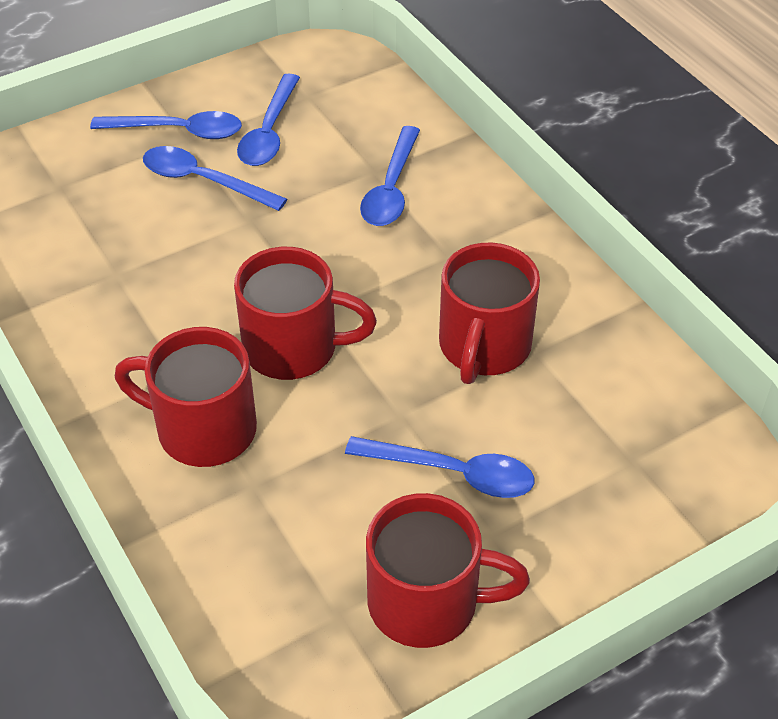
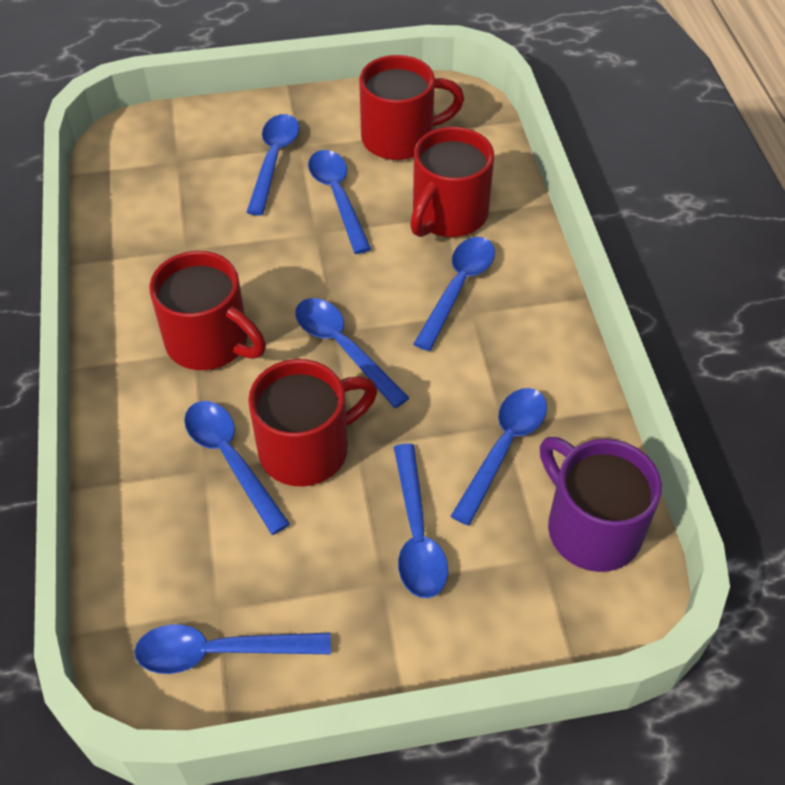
blue spoon: 5 -> 8
purple mug: 0 -> 1

